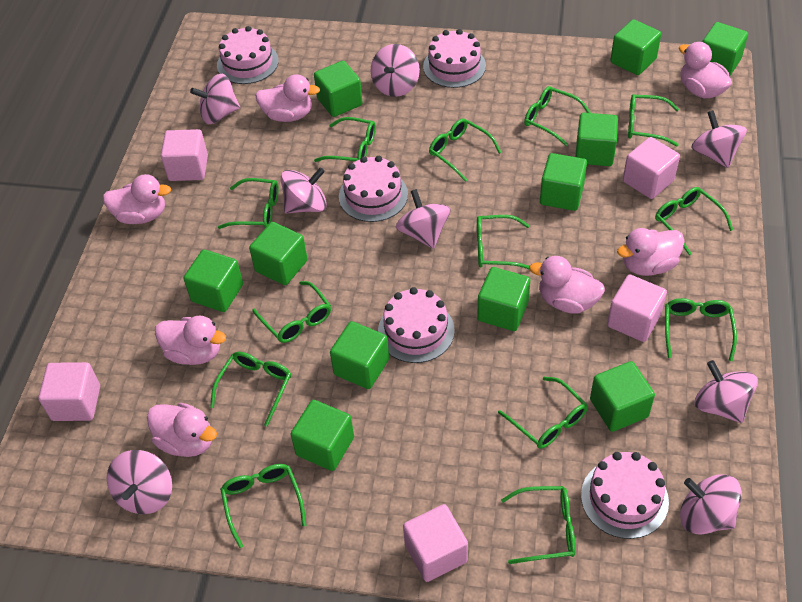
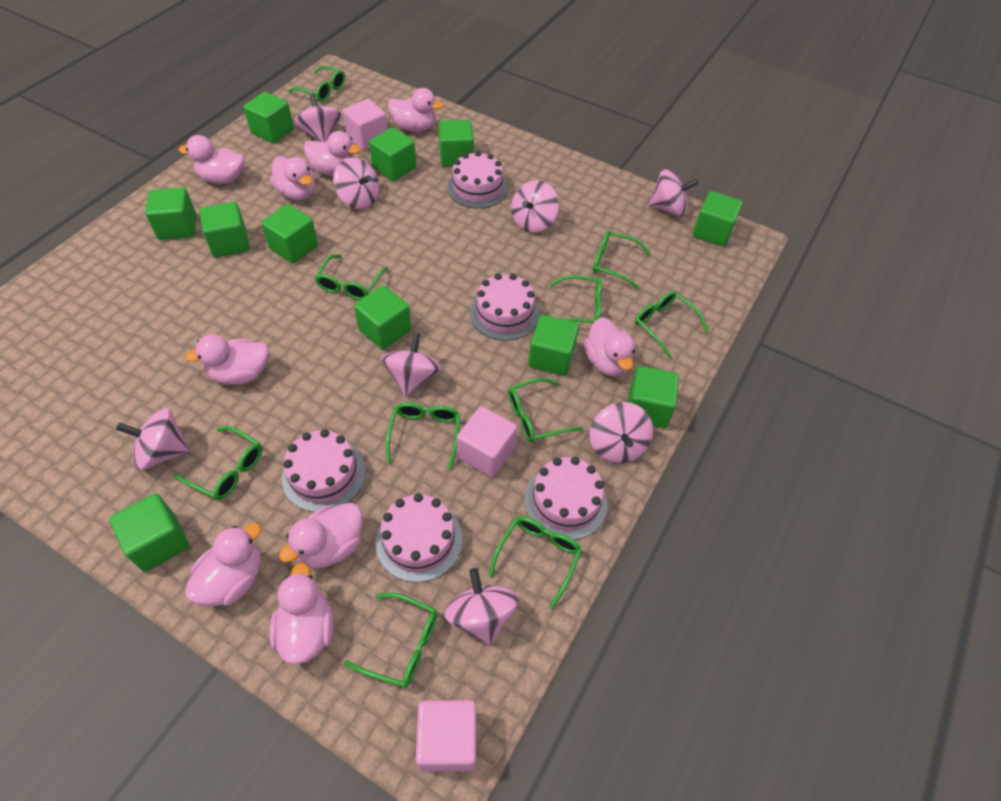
green glasses: 13 -> 10
pink cube: 5 -> 3
pink duck: 7 -> 9

